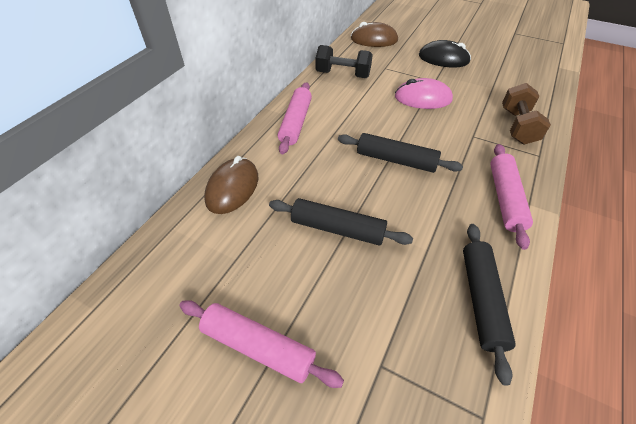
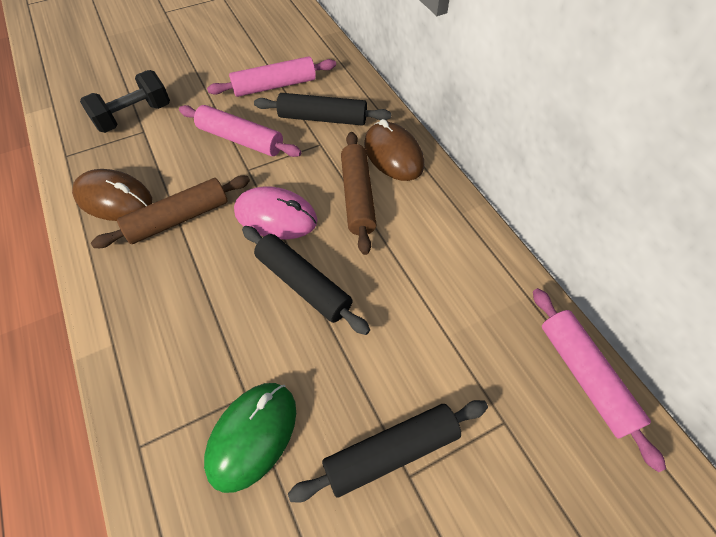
black mouse: 1 -> 0
brown dumbbell: 1 -> 0
brown rolling pin: 0 -> 2
green mouse: 0 -> 1

